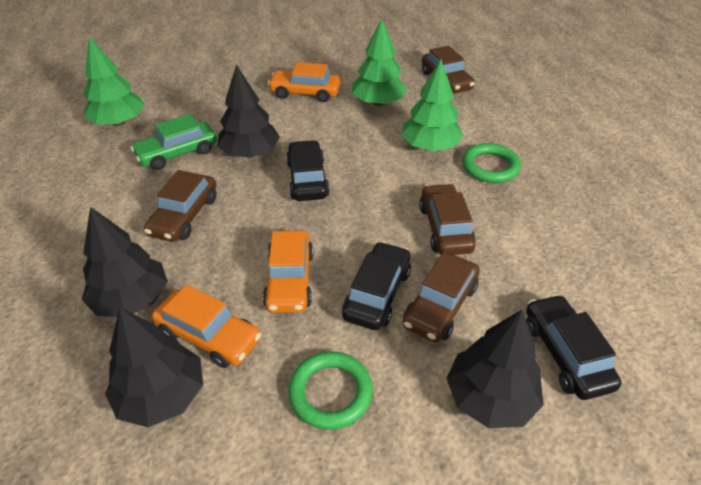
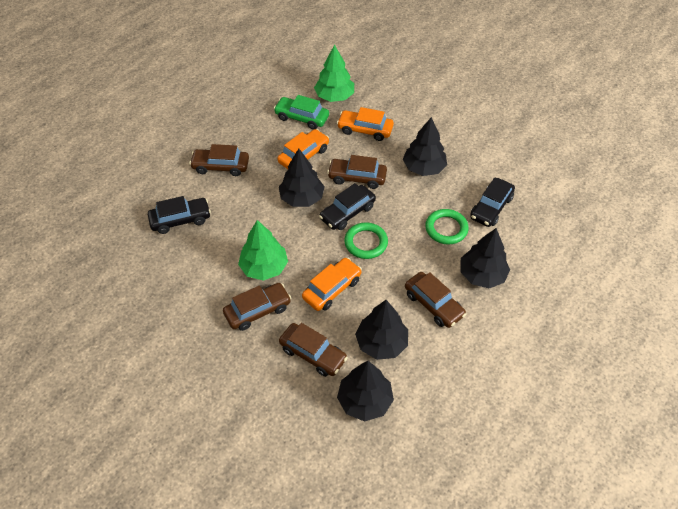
black tree: 4 -> 5
brown car: 4 -> 5
green tree: 3 -> 2

